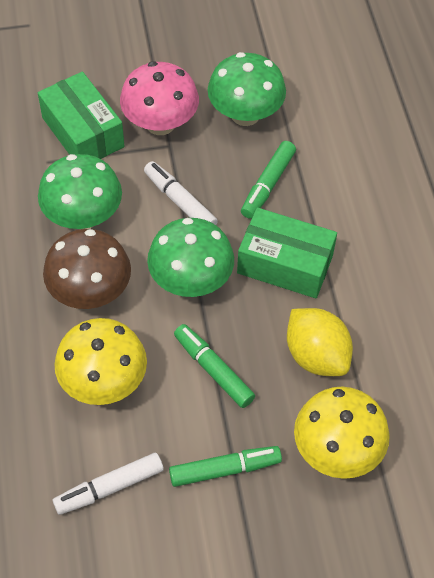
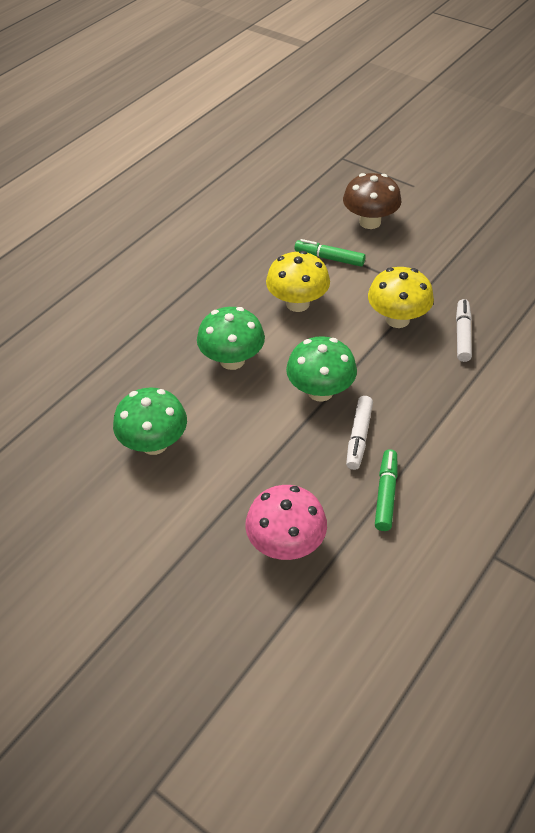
green box: 2 -> 0
green marker: 3 -> 2
yellow lemon: 1 -> 0

